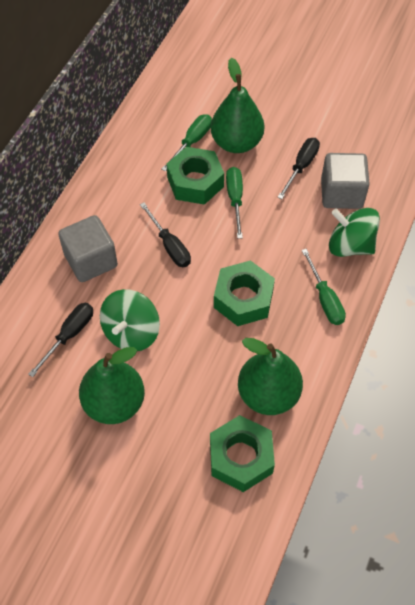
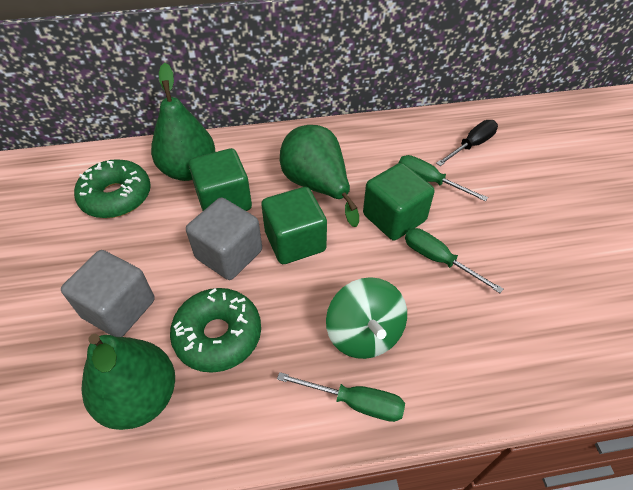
black screwdriver: 3 -> 1
green cube: 0 -> 3
green donut: 0 -> 2
green nut: 3 -> 0
green spinning top: 2 -> 1

